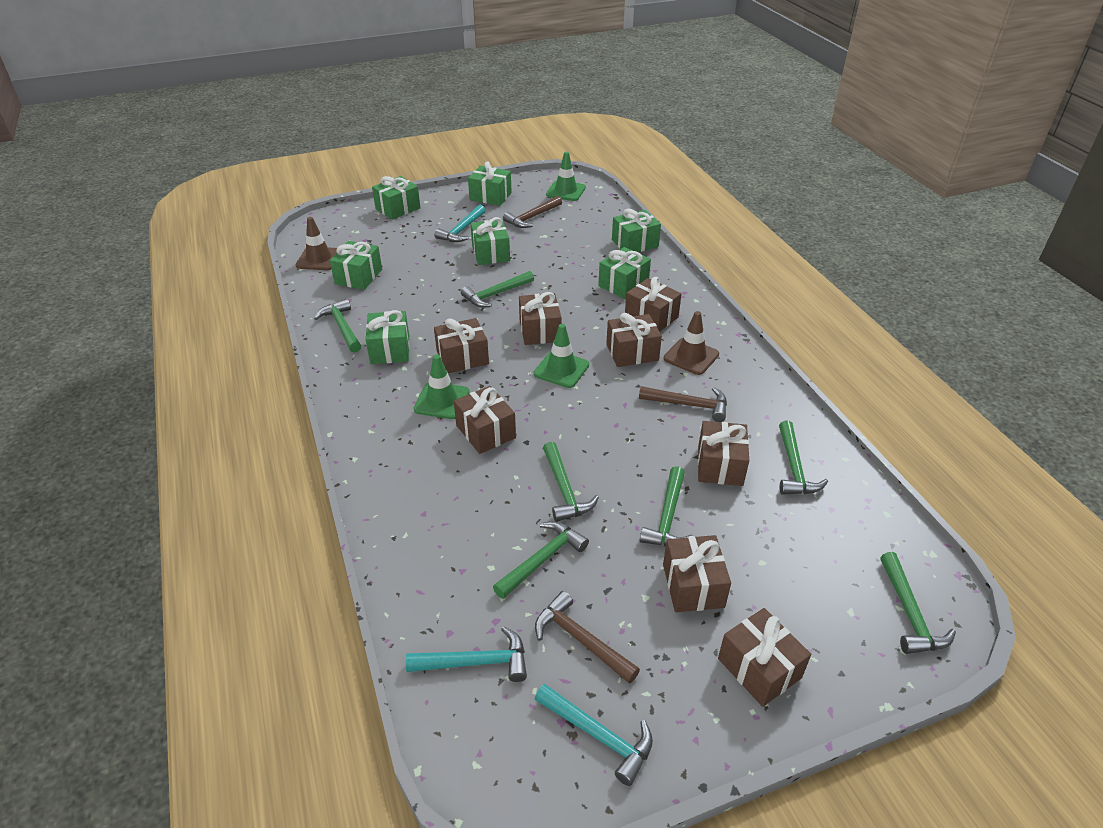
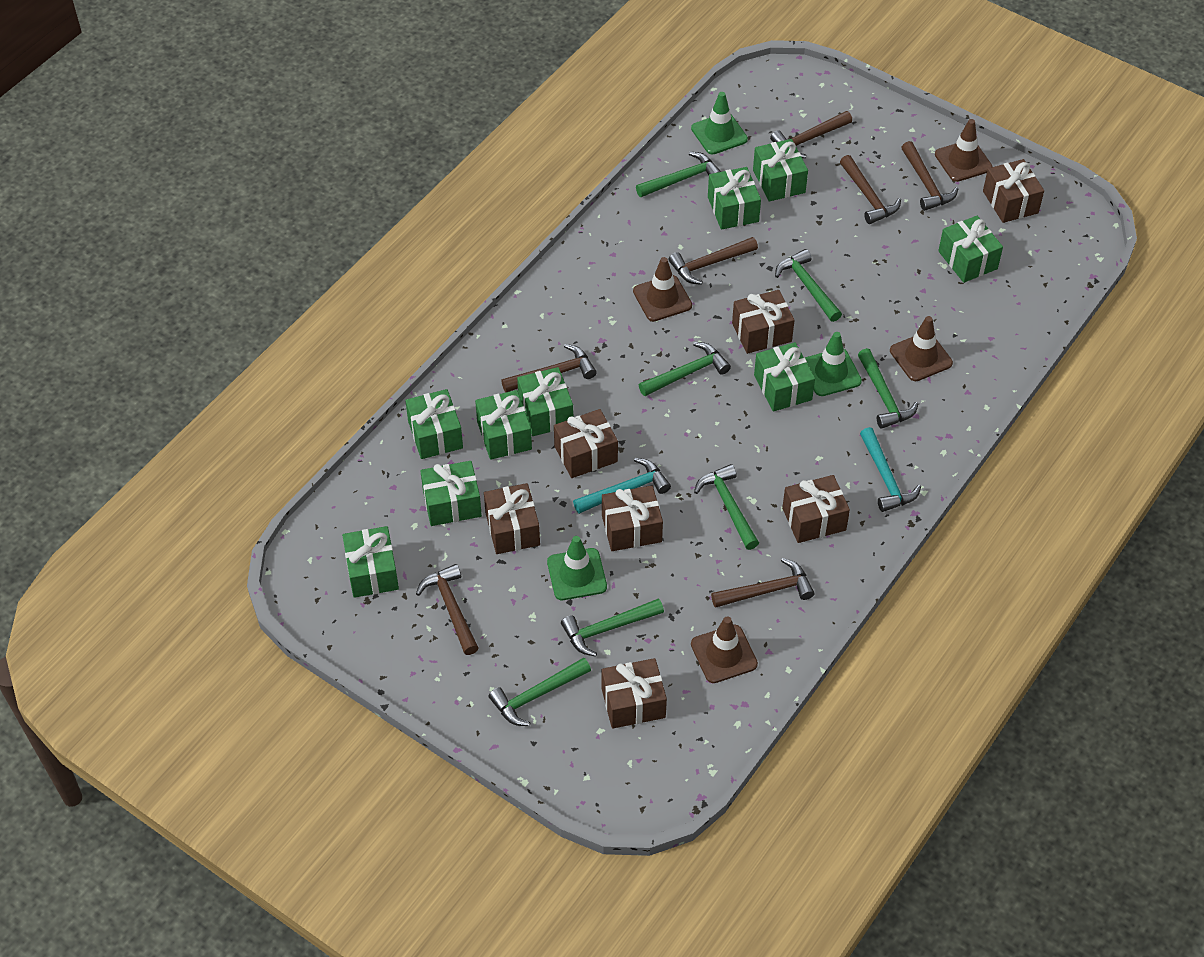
brown gift: 8 -> 7
brown hammer: 3 -> 7
brown traffic cone: 2 -> 4
green gift: 7 -> 9
turquoise hammer: 3 -> 2

